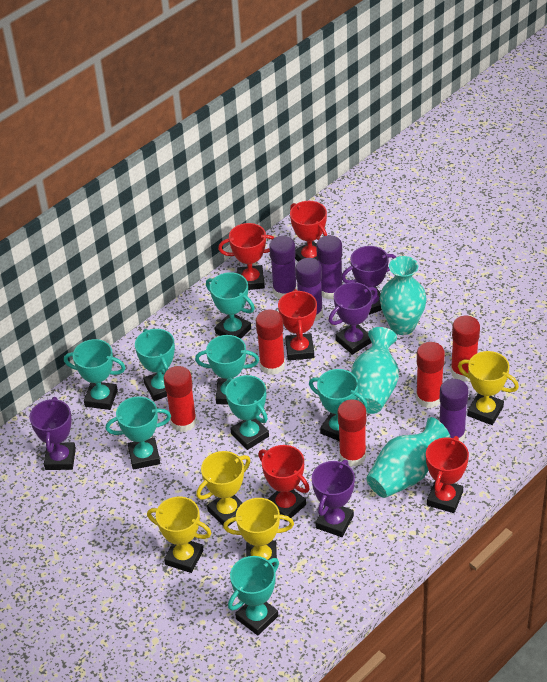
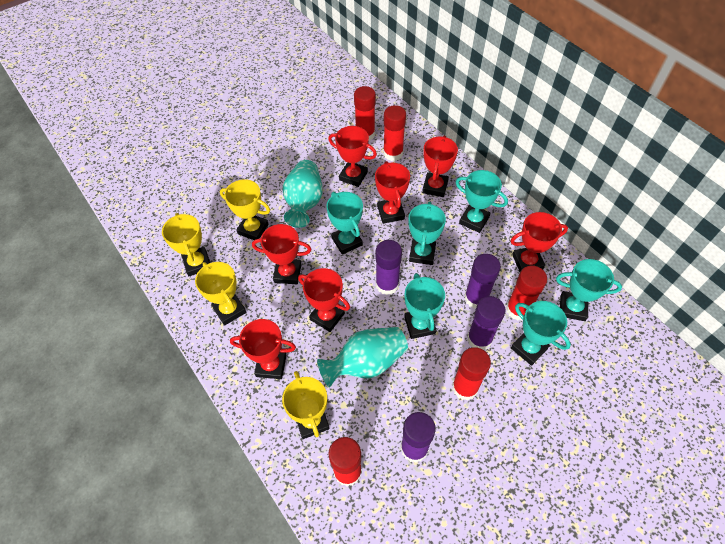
purple trophy: 4 -> 0
red trophy: 5 -> 7
turquoise trophy: 8 -> 6
turquoise vase: 3 -> 2

